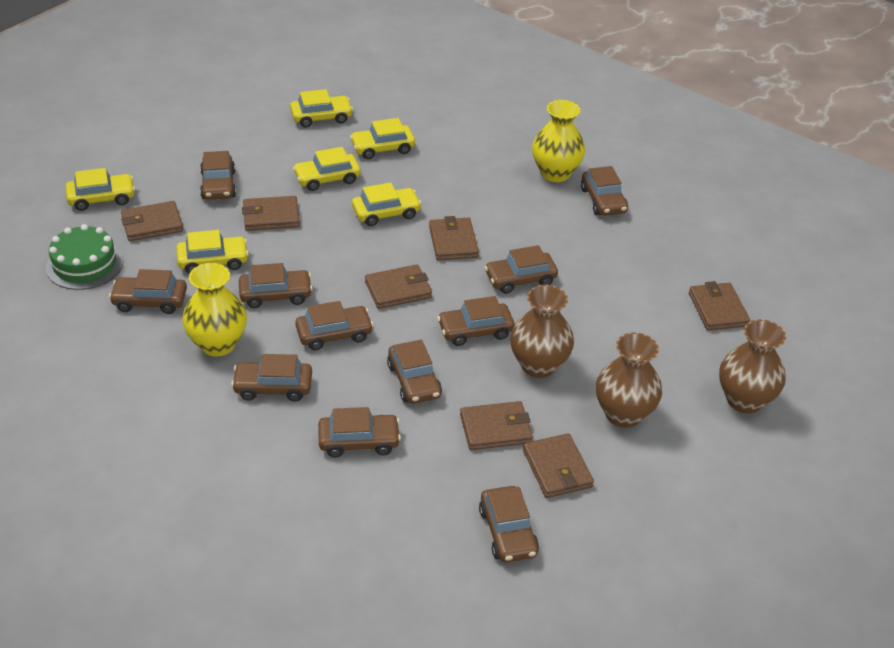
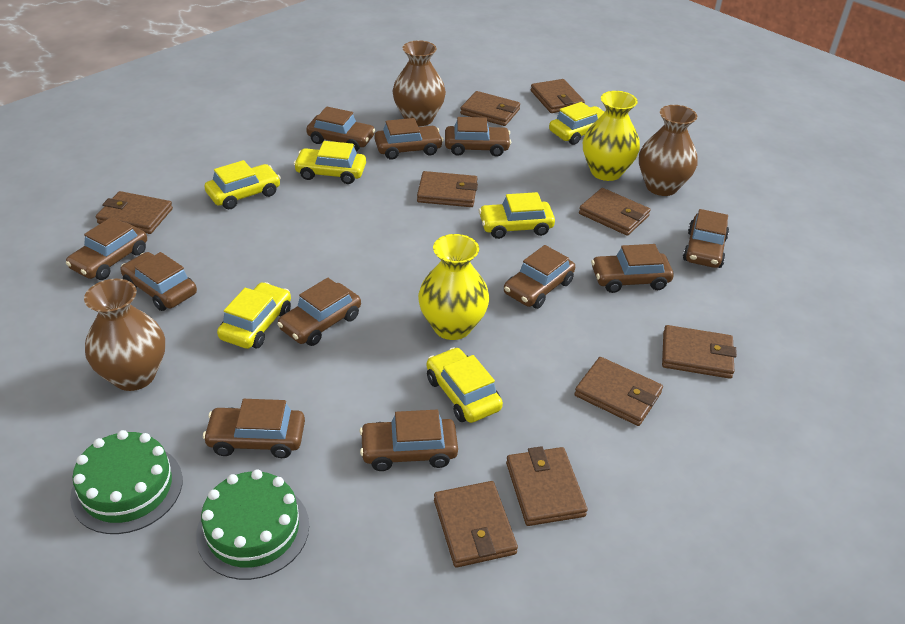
brown wallet: 7 -> 9
green cake: 1 -> 2

